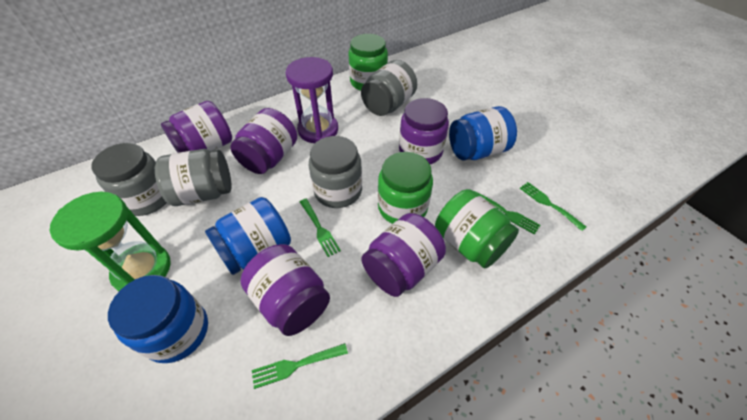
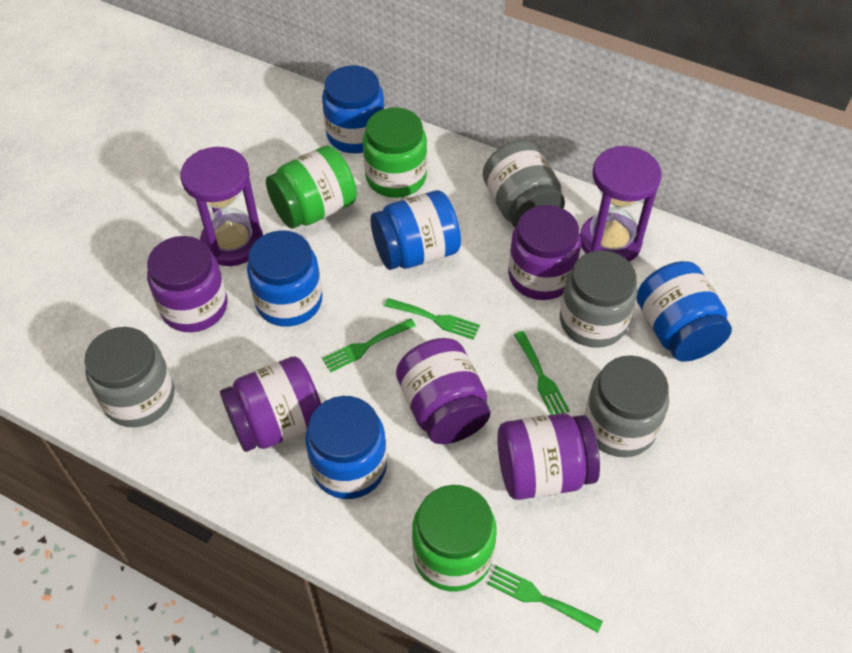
blue jar: 3 -> 5
green hourglass: 1 -> 0
purple hourglass: 1 -> 2

